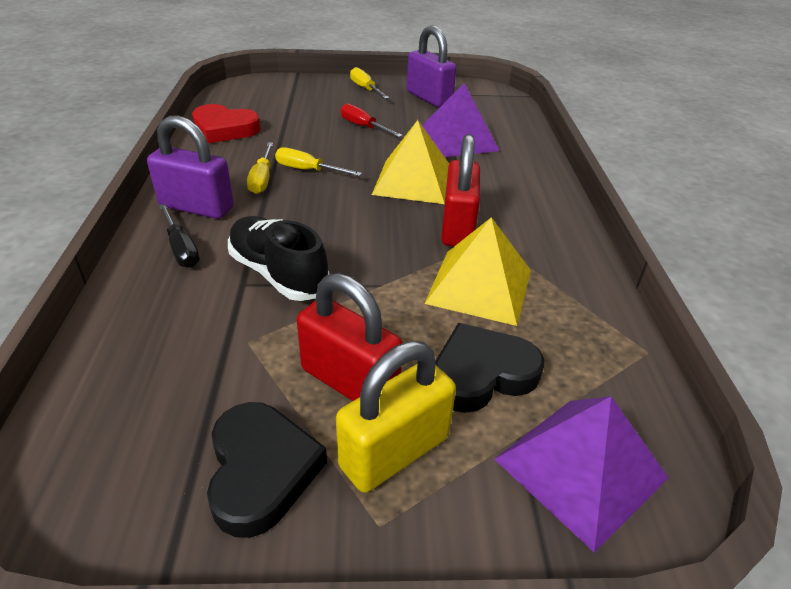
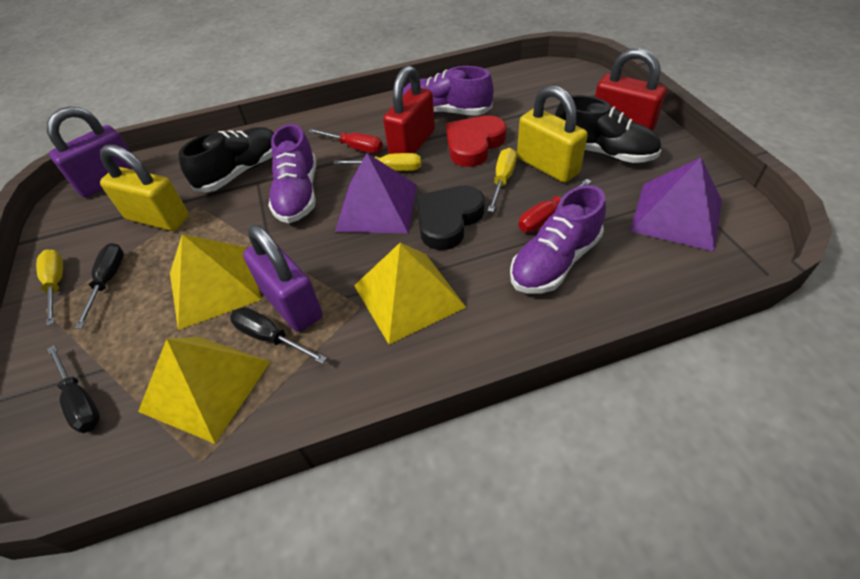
black heart: 2 -> 1
black screwdriver: 1 -> 3
black shoe: 1 -> 2
purple shoe: 0 -> 3
red screwdriver: 1 -> 2
yellow padlock: 1 -> 2
yellow pyramid: 2 -> 3

